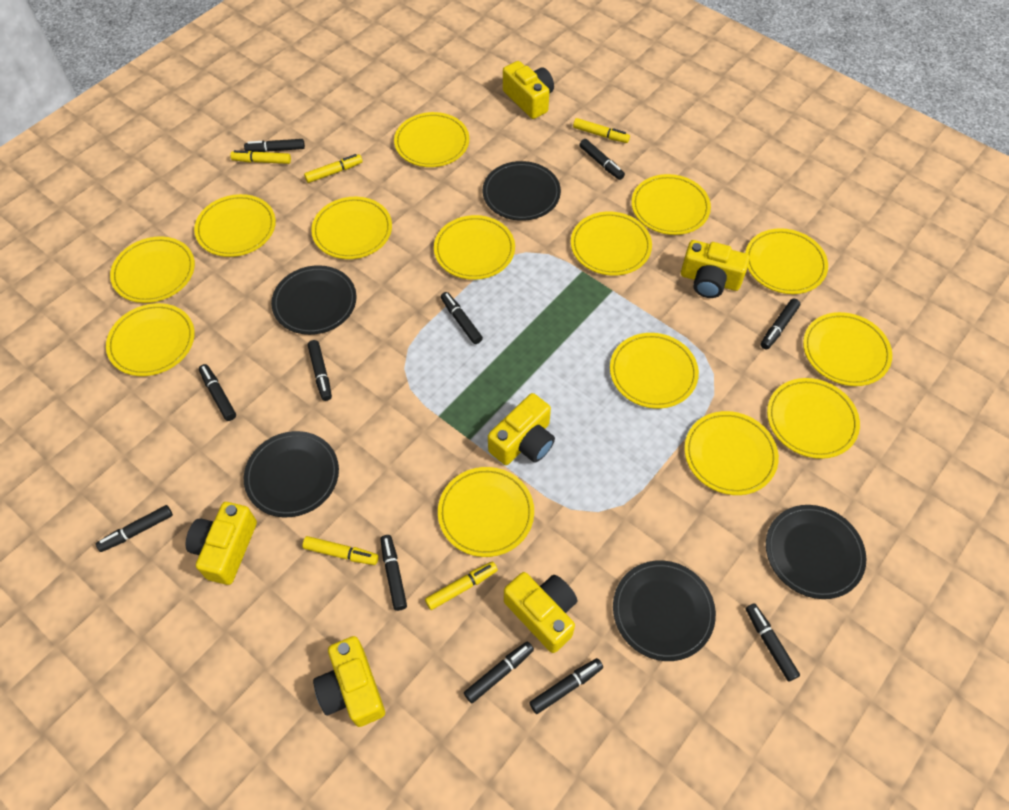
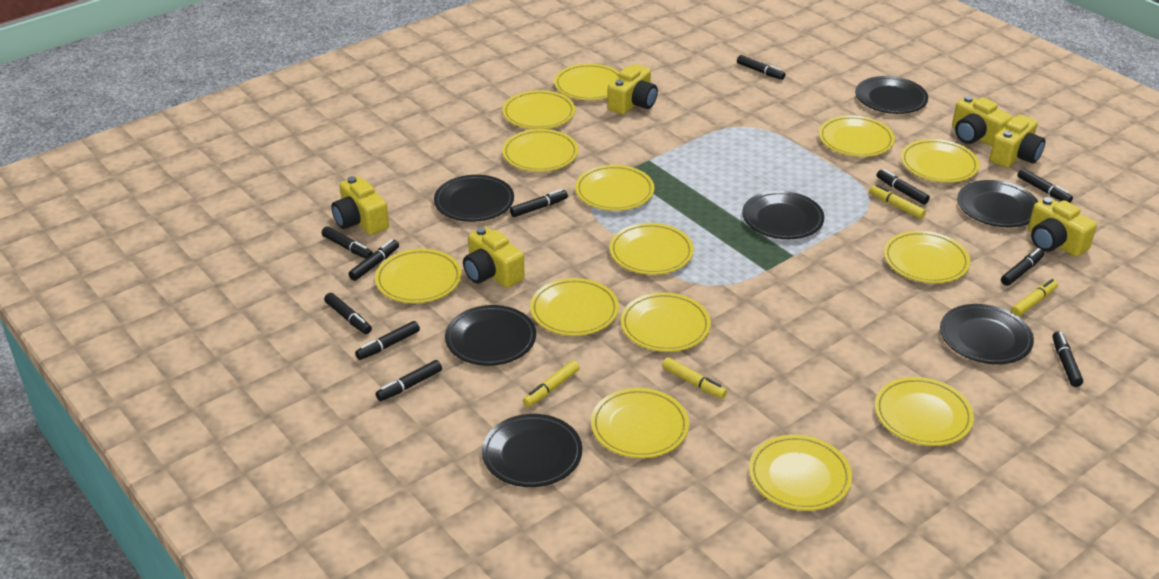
black plate: 5 -> 7
yellow marker: 5 -> 4

